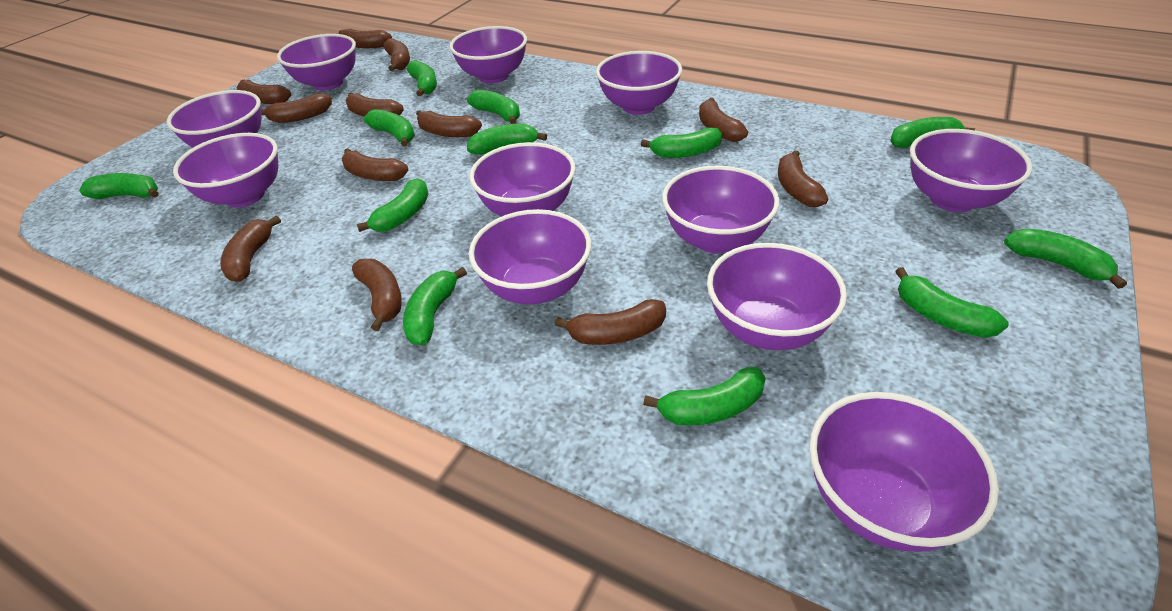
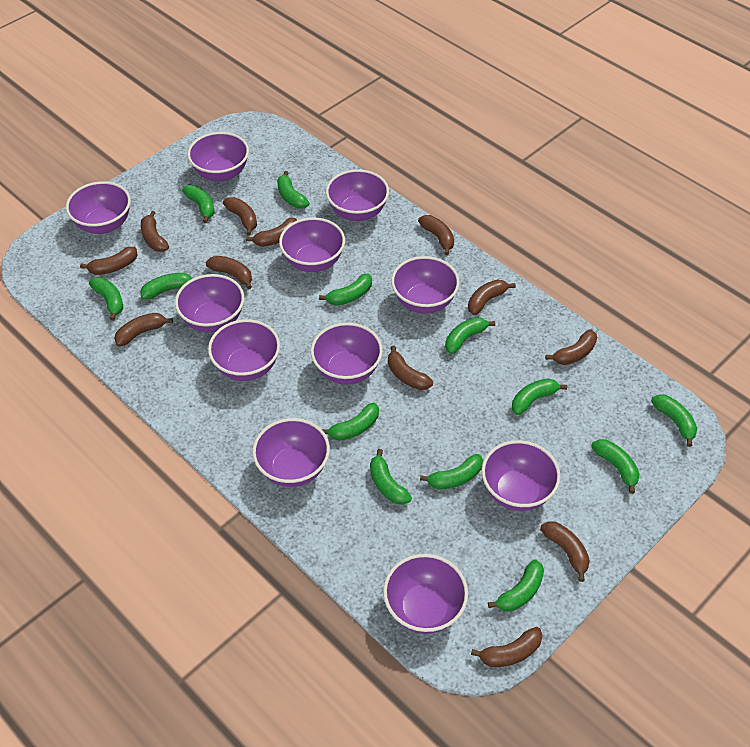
green banana: 12 -> 13

